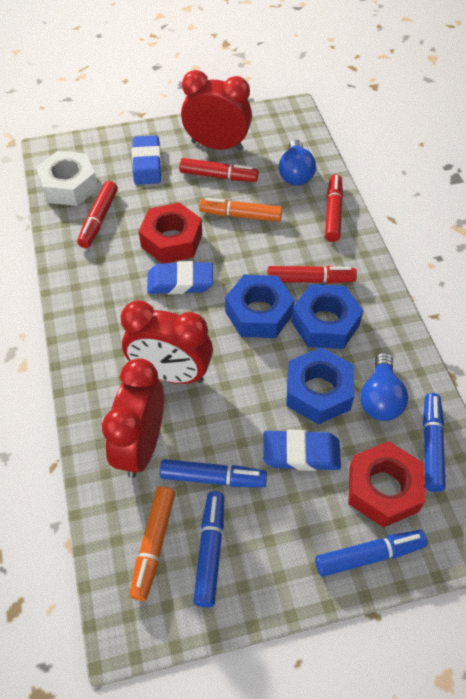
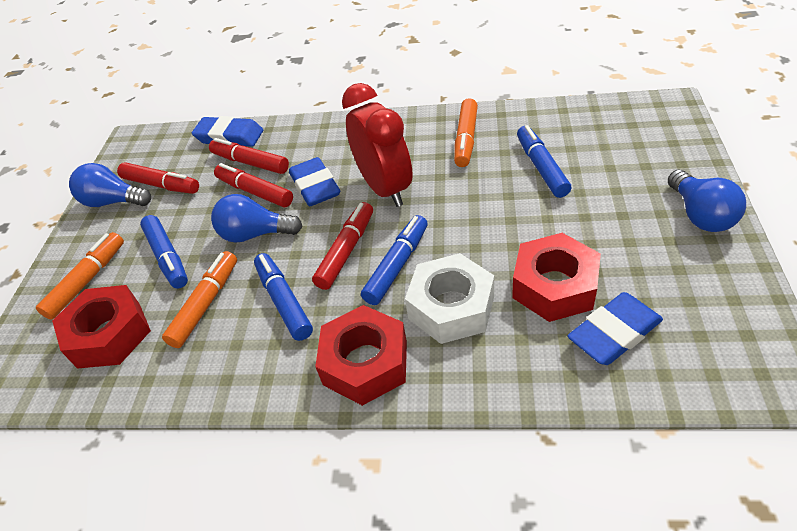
blue light bulb: 2 -> 3
blue nut: 3 -> 0
orange marker: 2 -> 3
red clock: 3 -> 1
red nut: 2 -> 3

